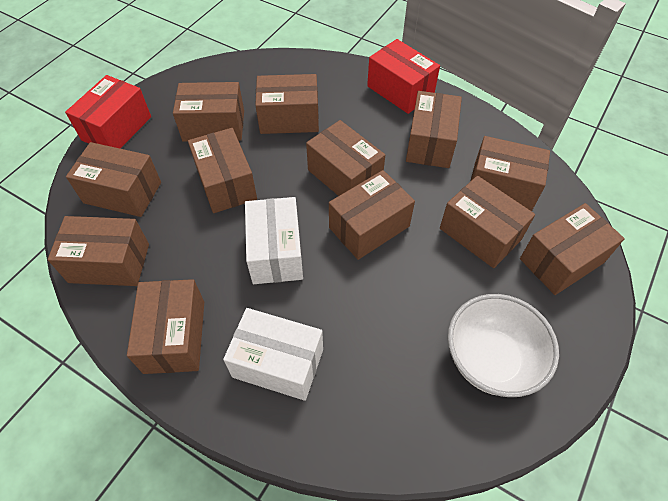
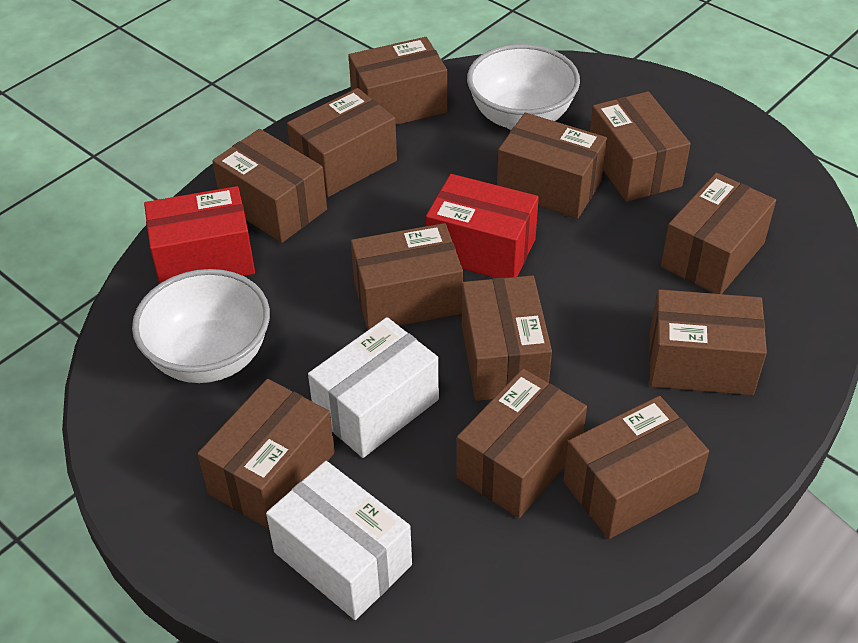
white bowl: 1 -> 2

